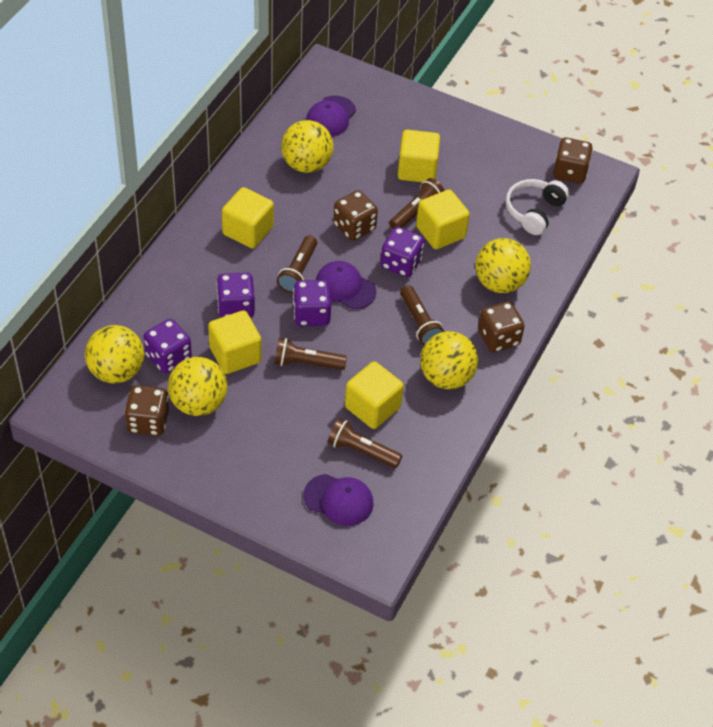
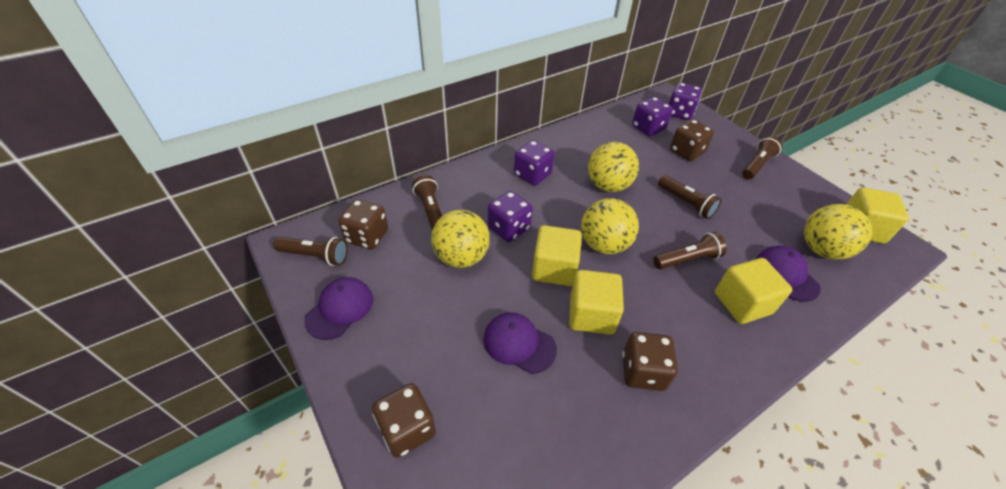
white headphones: 1 -> 0
yellow ball: 5 -> 4
yellow cube: 5 -> 4

